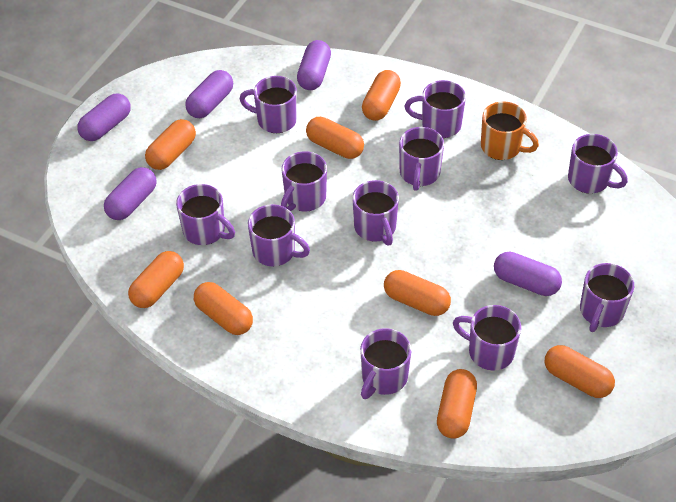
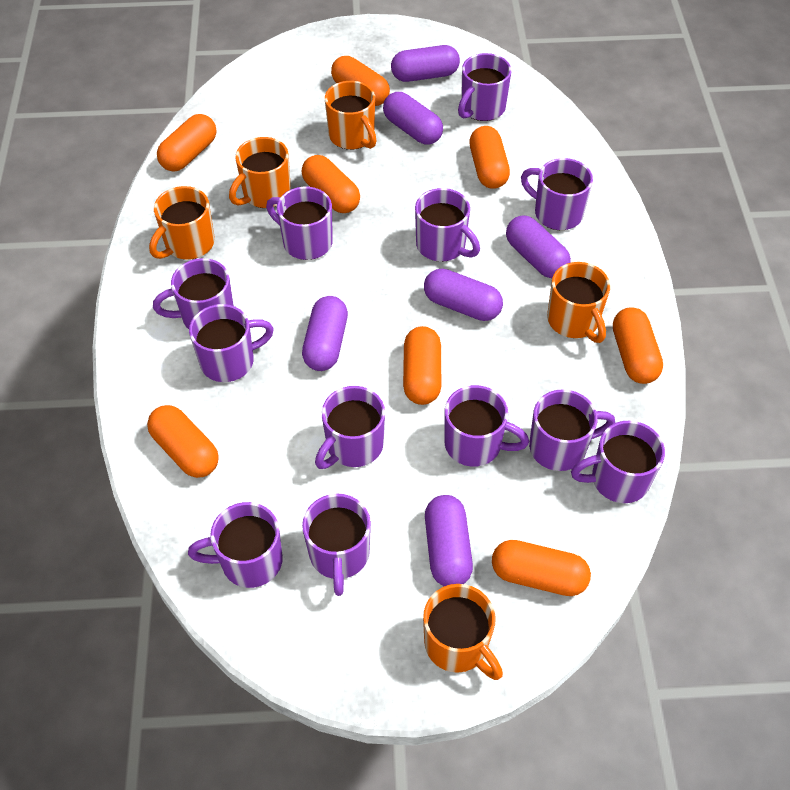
orange mug: 1 -> 5
purple capsule: 5 -> 6
purple mug: 11 -> 12

